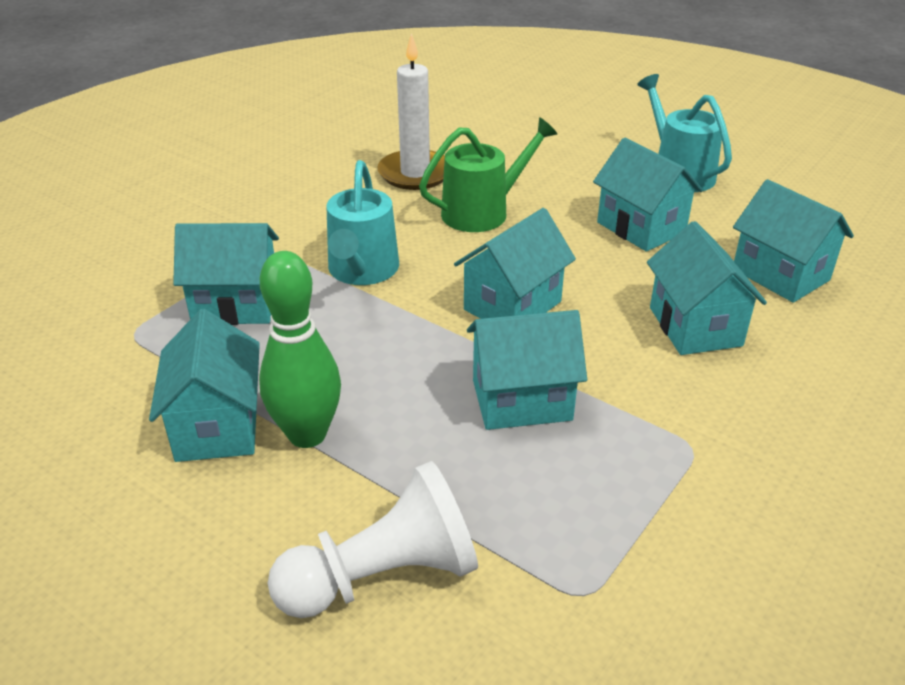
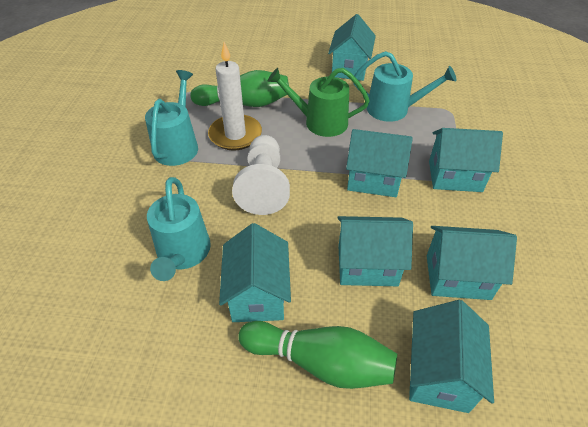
green bowling pin: 1 -> 2
turquoise watering can: 2 -> 3

